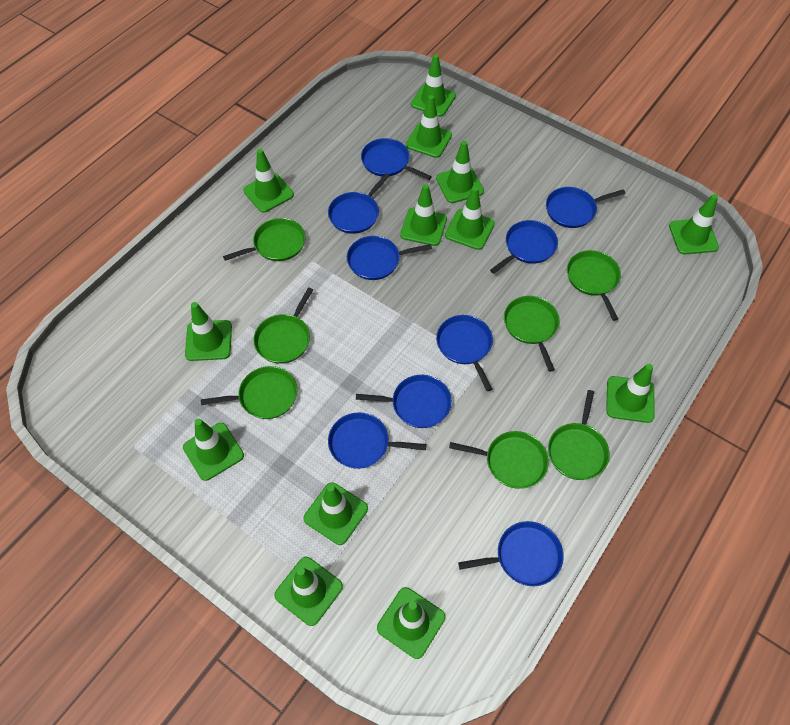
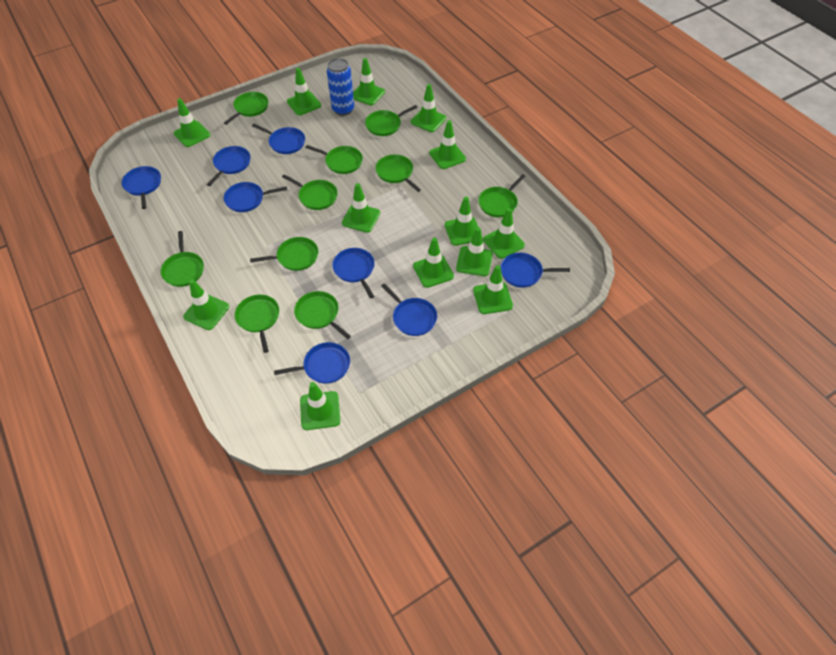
blue can: 0 -> 1
blue pan: 9 -> 8
green pan: 7 -> 10

